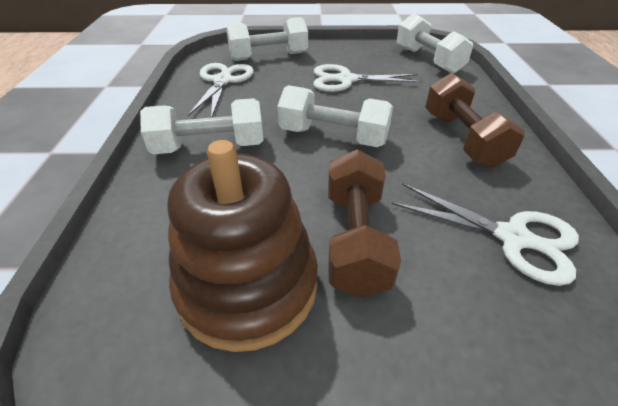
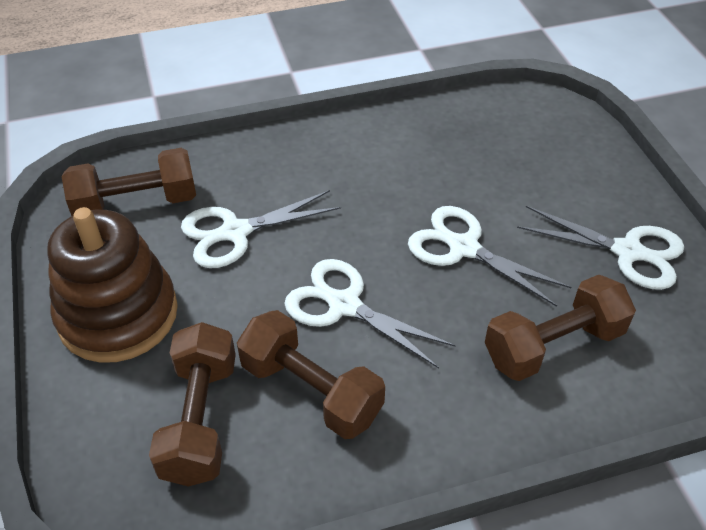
brown dumbbell: 2 -> 4
white dumbbell: 4 -> 0
white scissors: 3 -> 4

